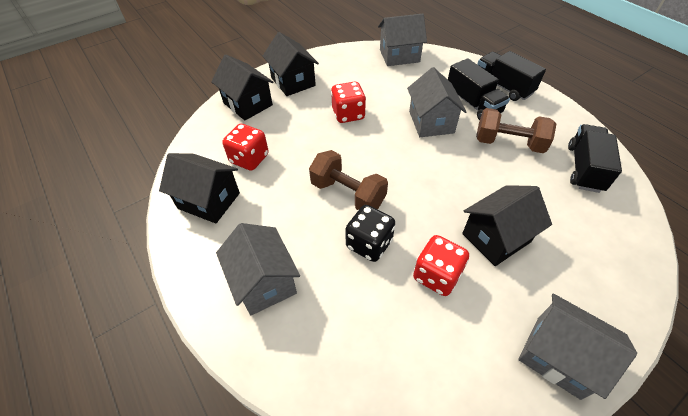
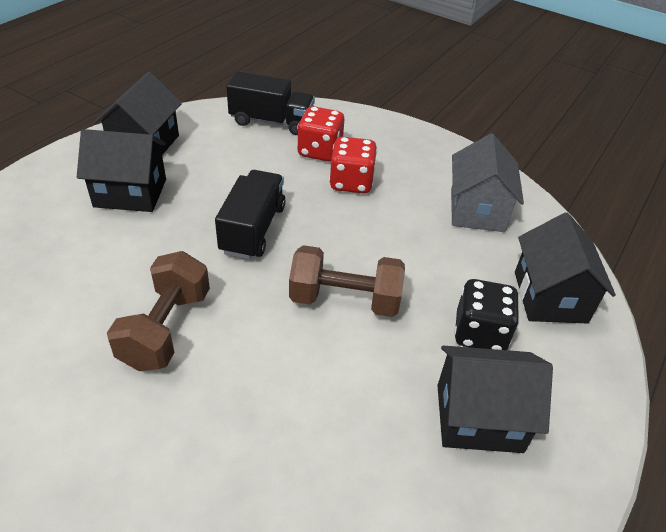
black truck: 3 -> 2
grey house: 4 -> 1
red dice: 3 -> 2

